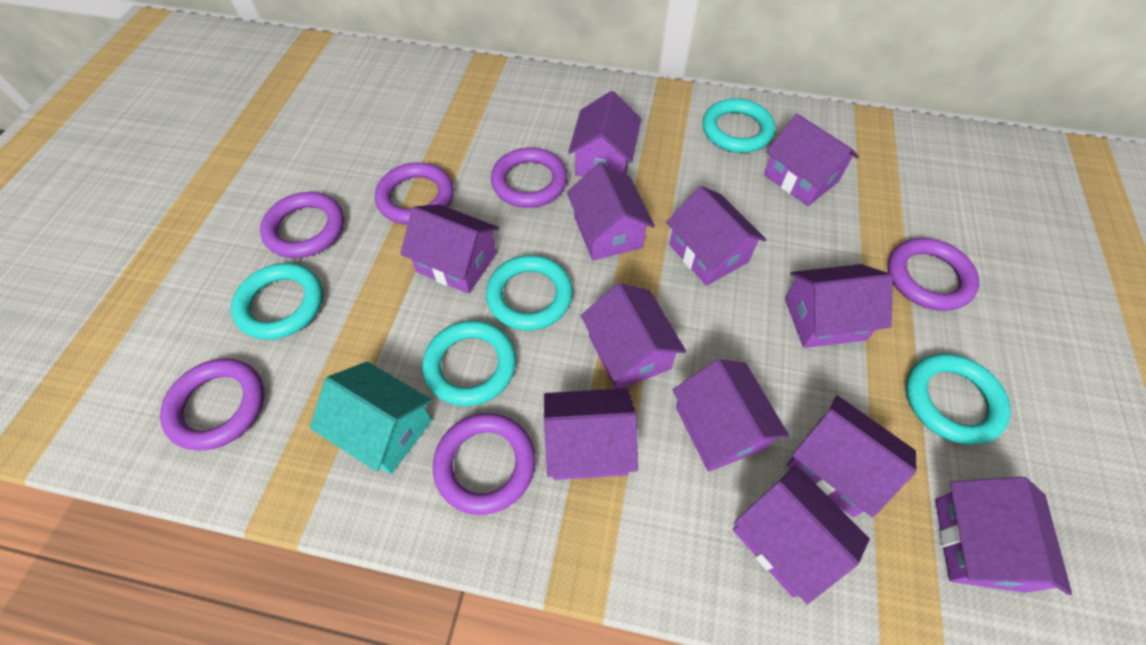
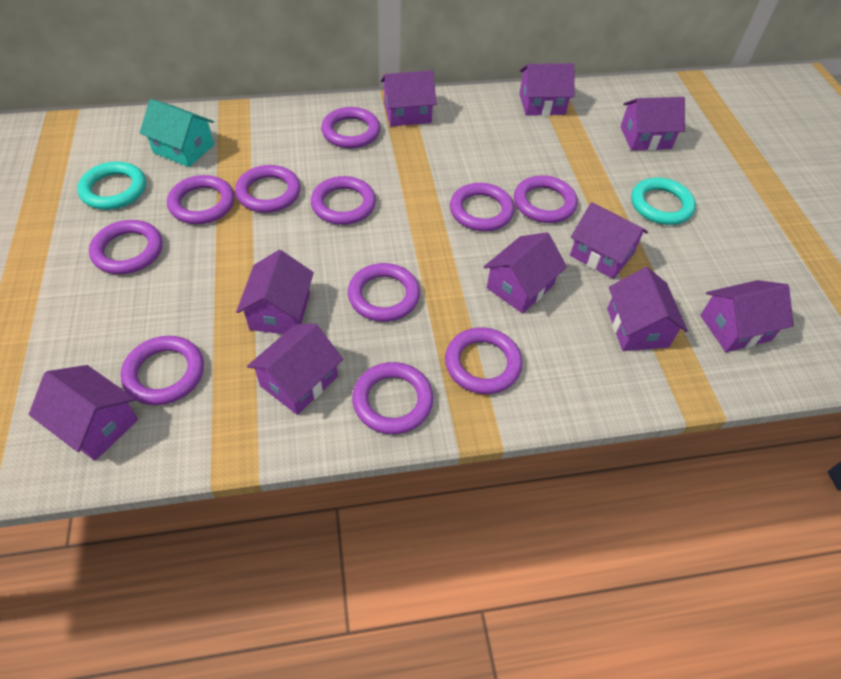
purple house: 12 -> 10
purple ring: 6 -> 11
turquoise ring: 5 -> 2

